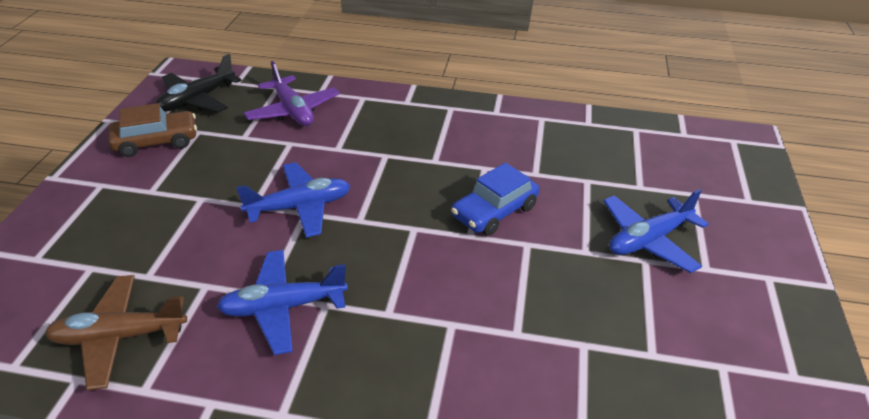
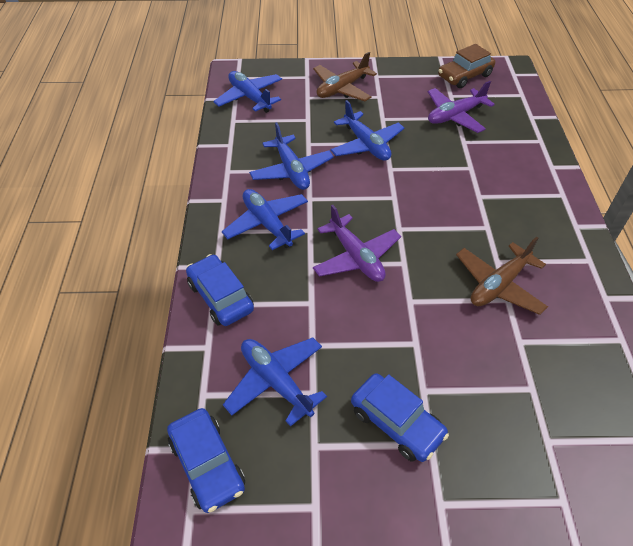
black plane: 1 -> 0
blue car: 1 -> 3
blue plane: 3 -> 5
brown plane: 1 -> 2
purple plane: 1 -> 2

